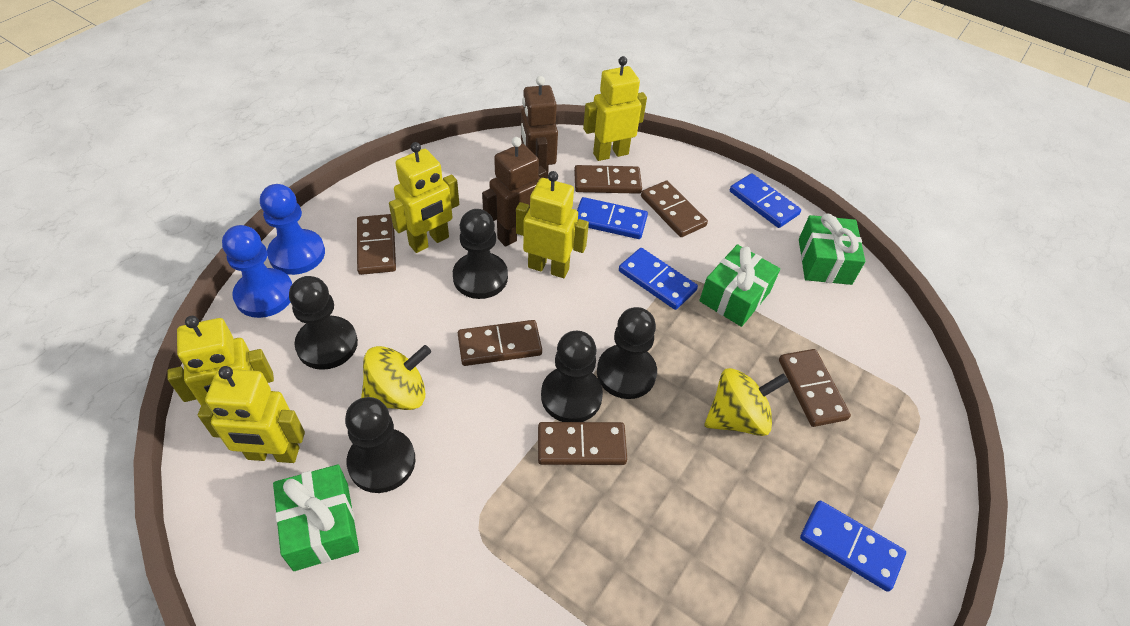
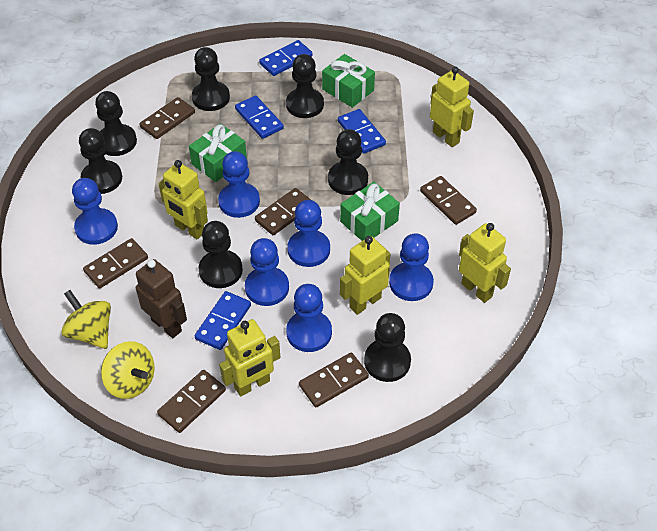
black pawn: 5 -> 7
blue pawn: 2 -> 6
brown robot: 2 -> 1

